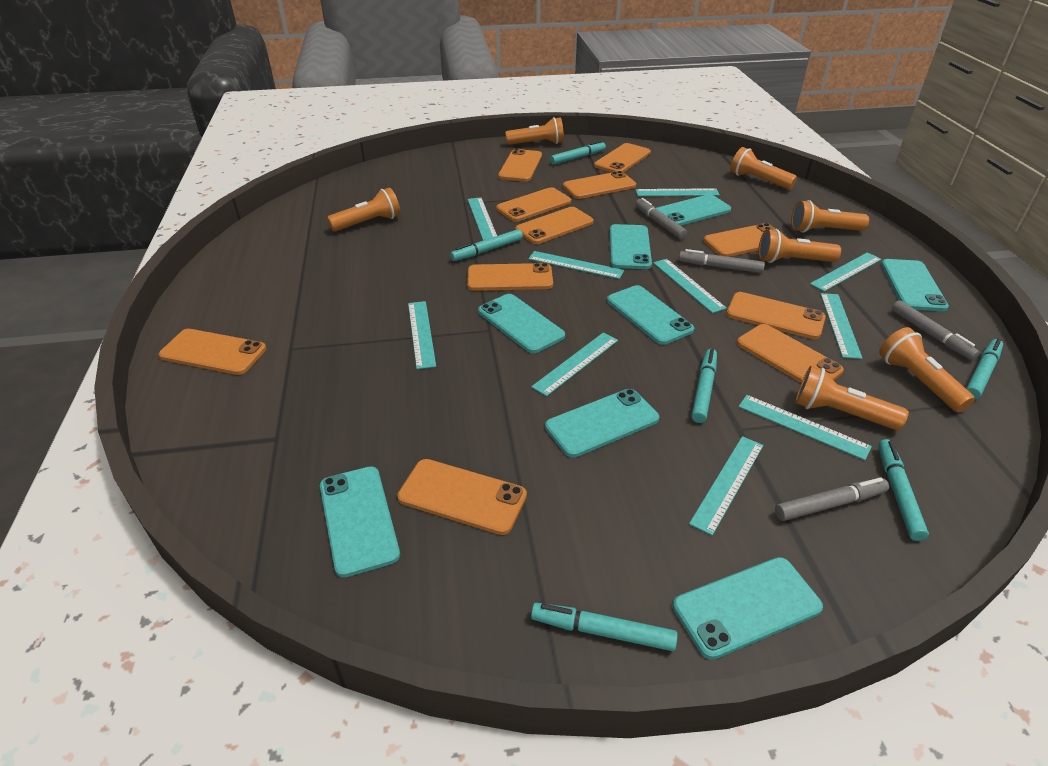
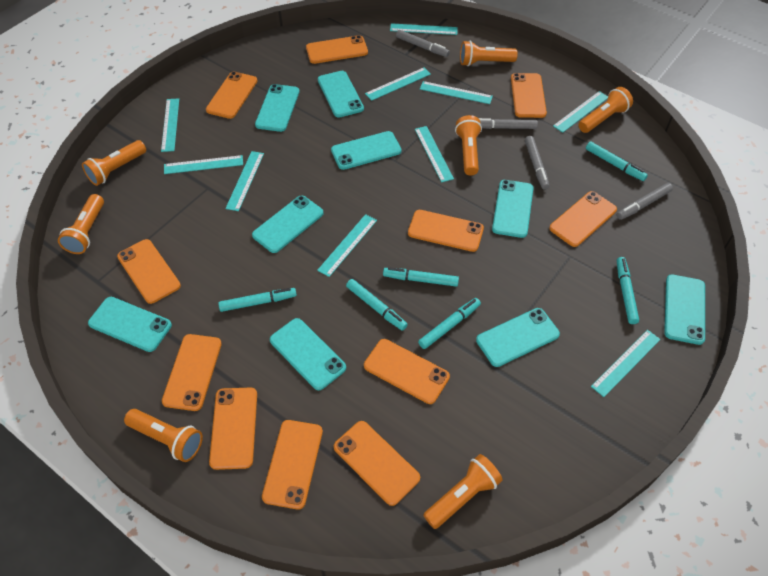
turquoise phone: 8 -> 9

